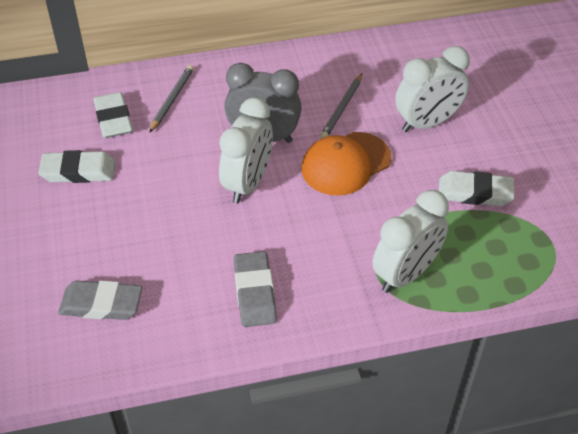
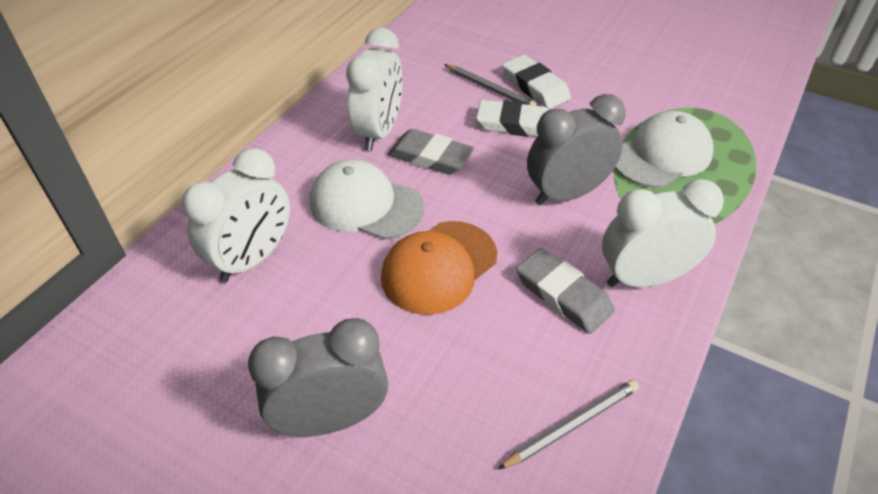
grey clock: 1 -> 2
white cap: 0 -> 2
white eraser: 3 -> 2

